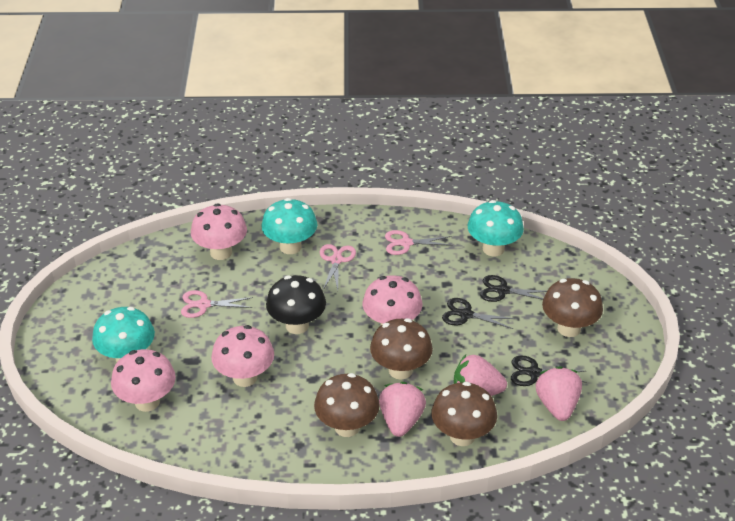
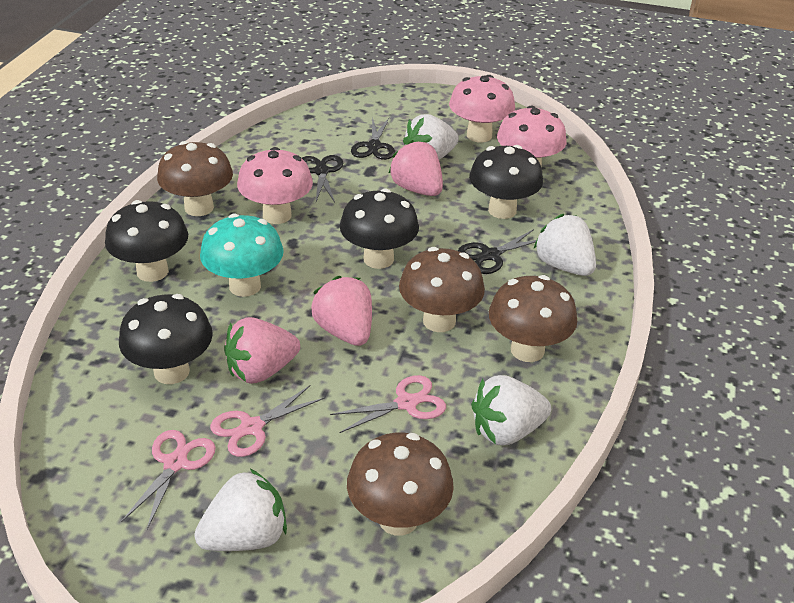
black mushroom: 1 -> 4
pink mushroom: 4 -> 3
turquoise mushroom: 3 -> 1
white strawberry: 0 -> 4

